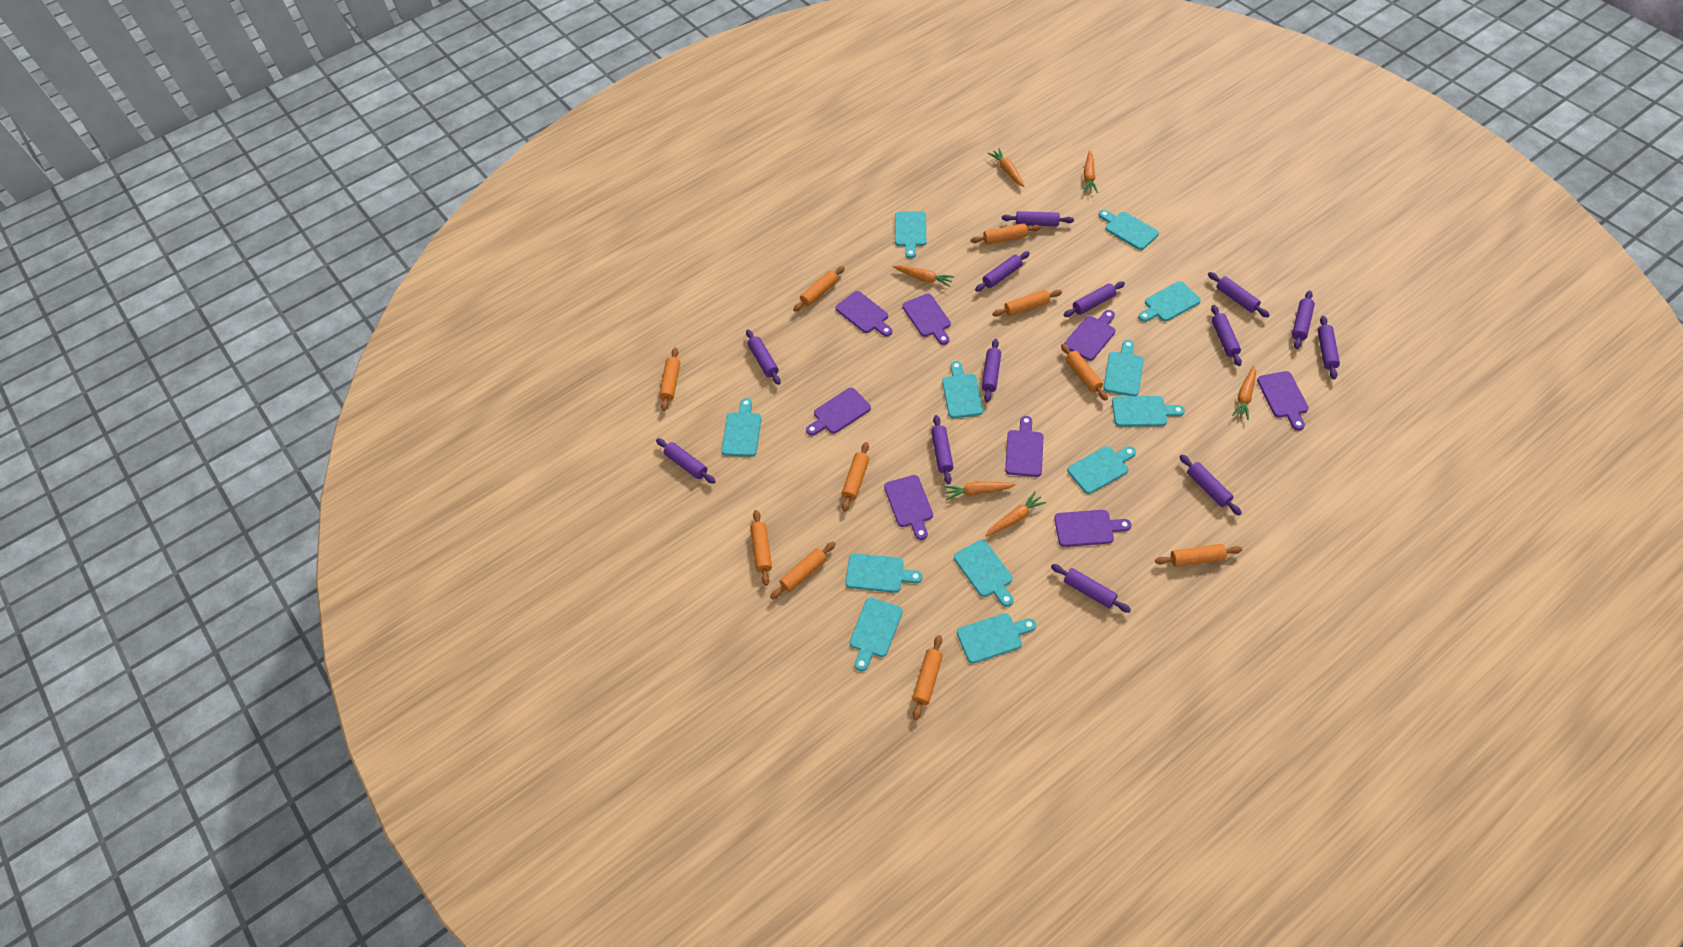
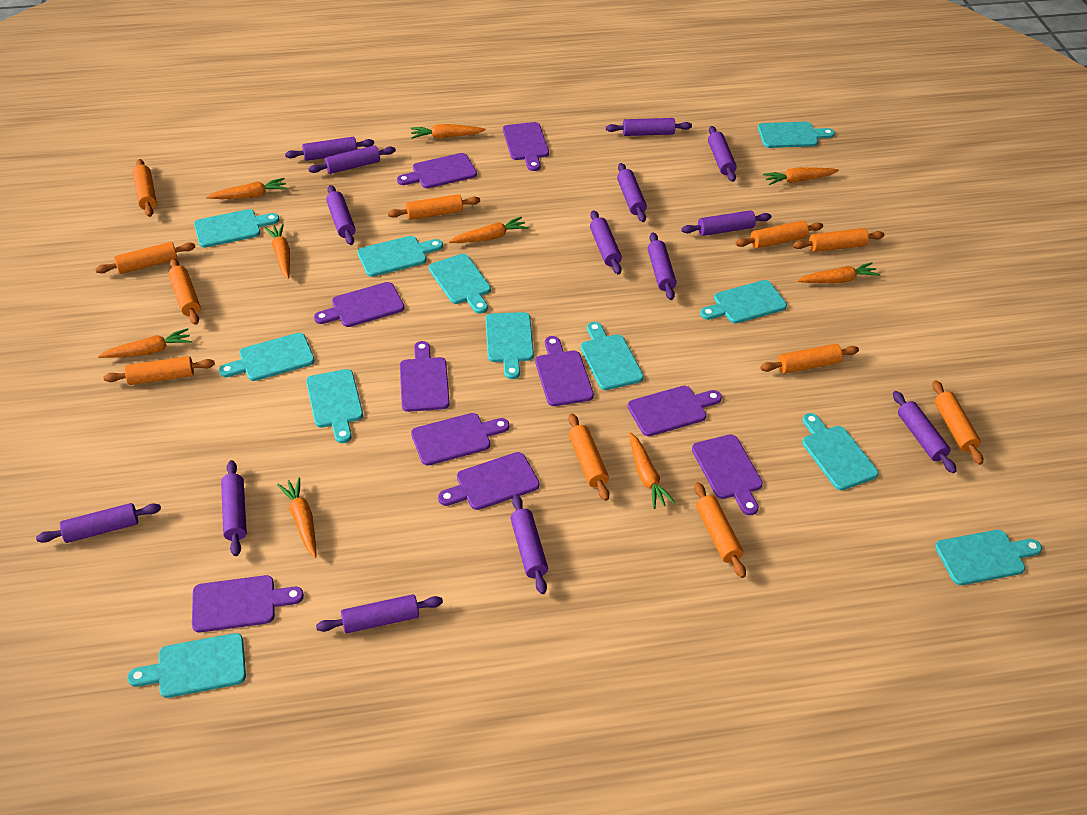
orange carrot: 6 -> 9
orange rolling pin: 10 -> 11
purple cutting board: 8 -> 10
purple rolling pin: 13 -> 14

